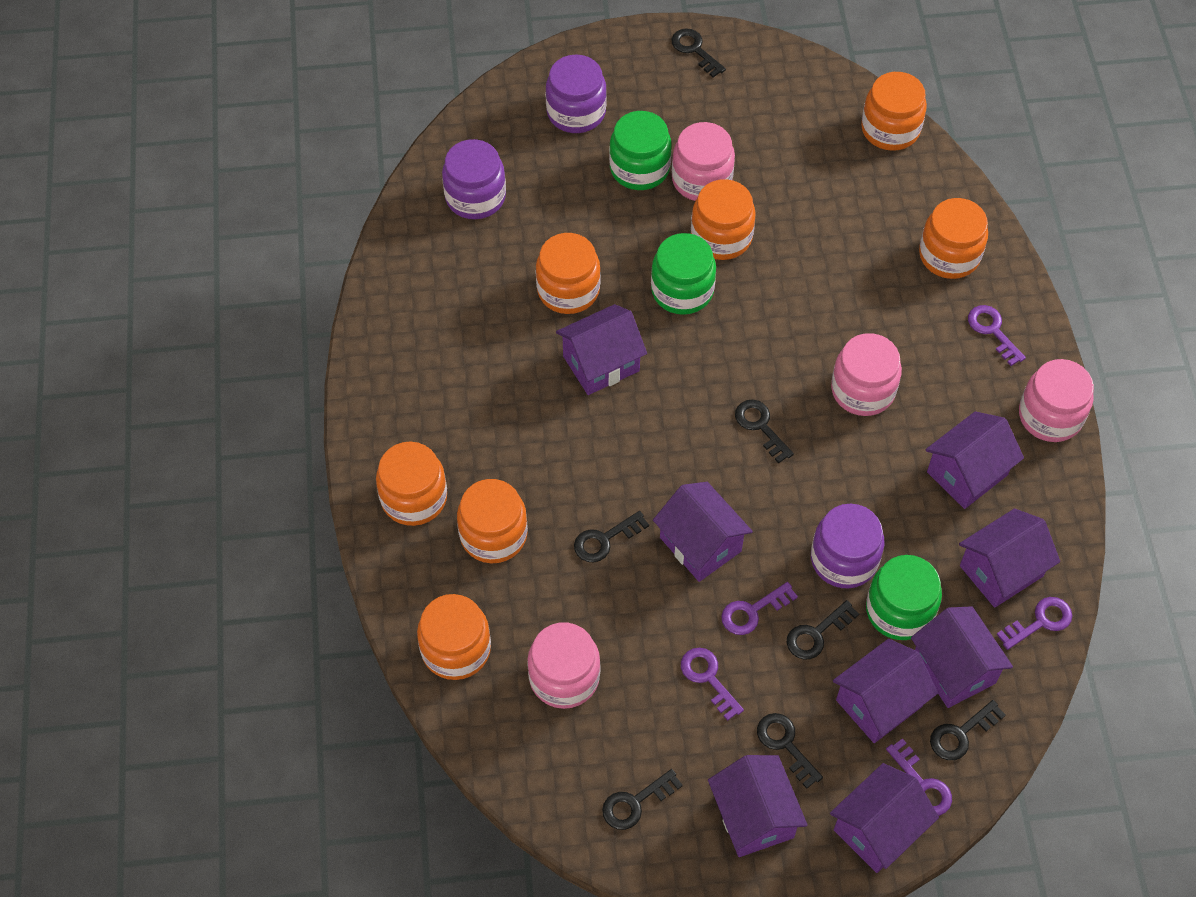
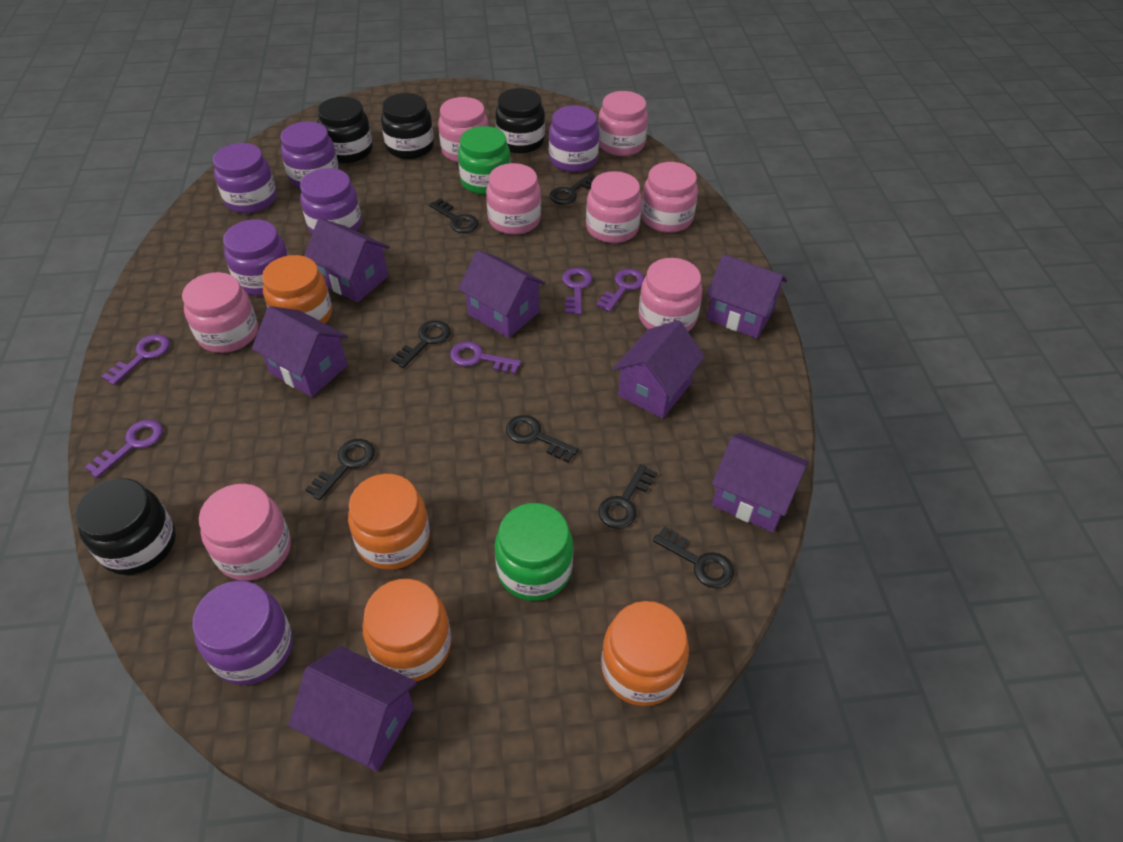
black jar: 0 -> 4
green jar: 3 -> 2
orange jar: 7 -> 4
pink jar: 4 -> 8
purple house: 8 -> 7
purple jar: 3 -> 6

